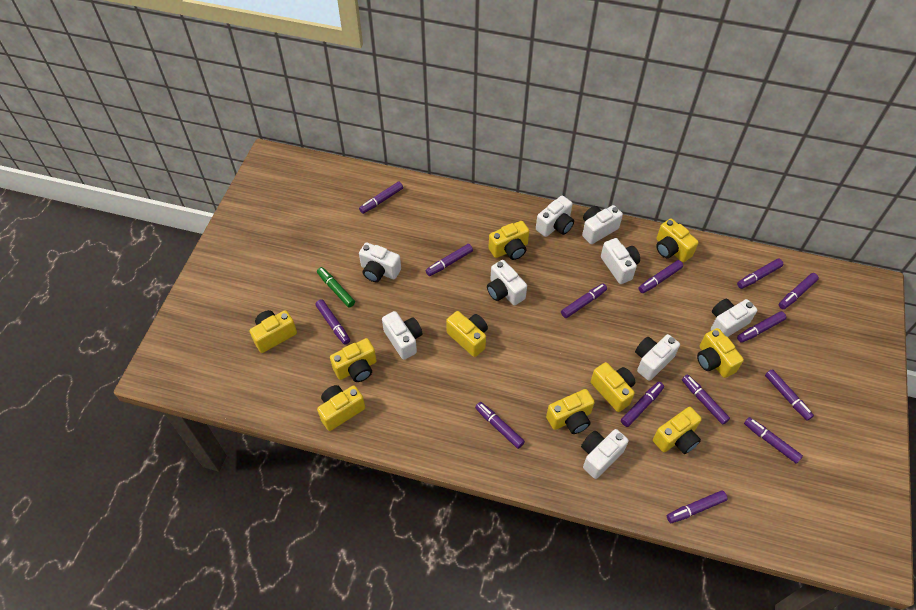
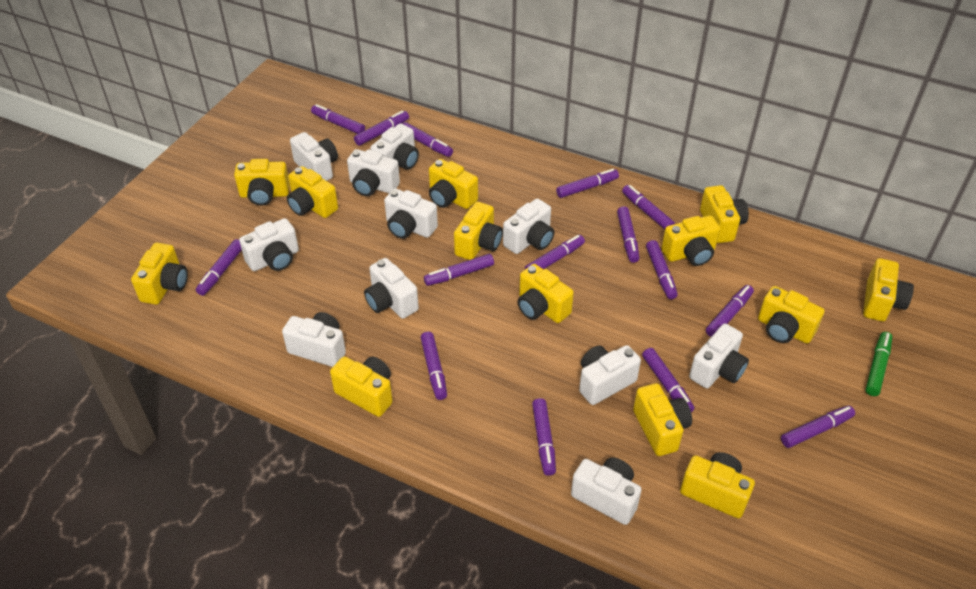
purple marker: 14 -> 15
white camera: 9 -> 11
yellow camera: 10 -> 13

